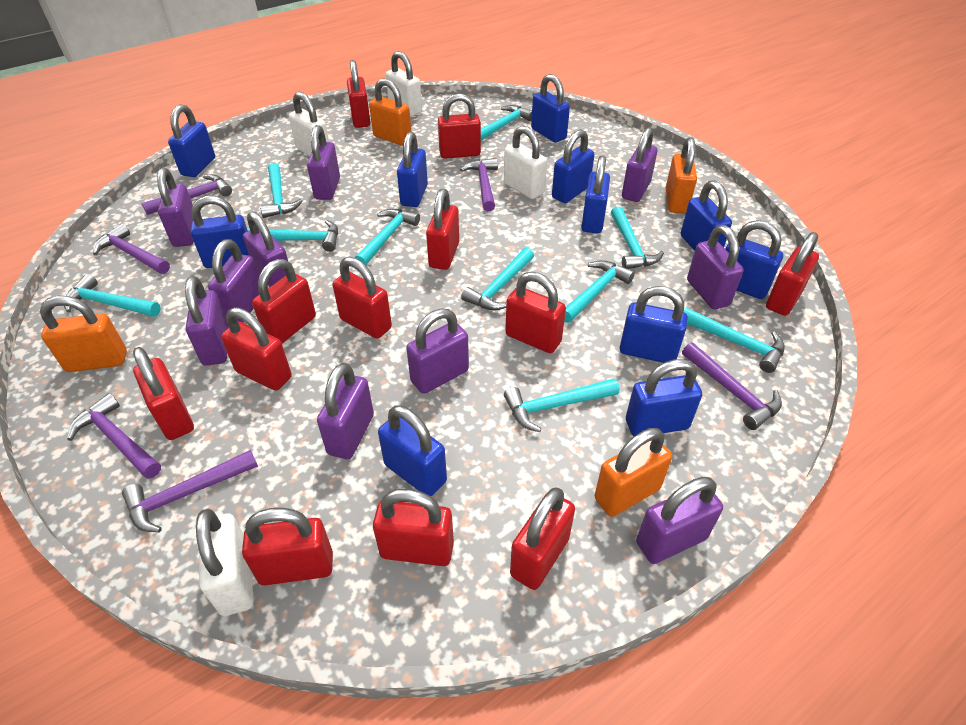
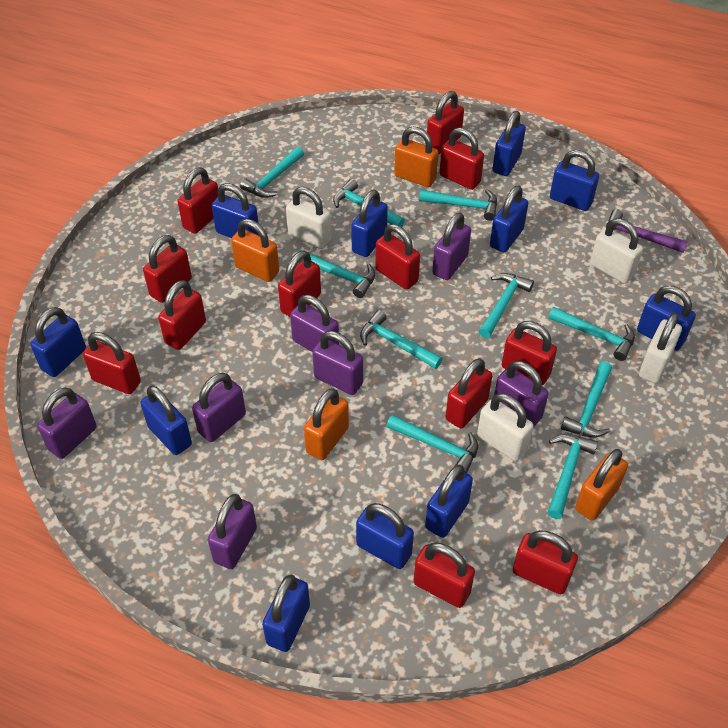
purple hammer: 6 -> 1
purple padlock: 10 -> 7

